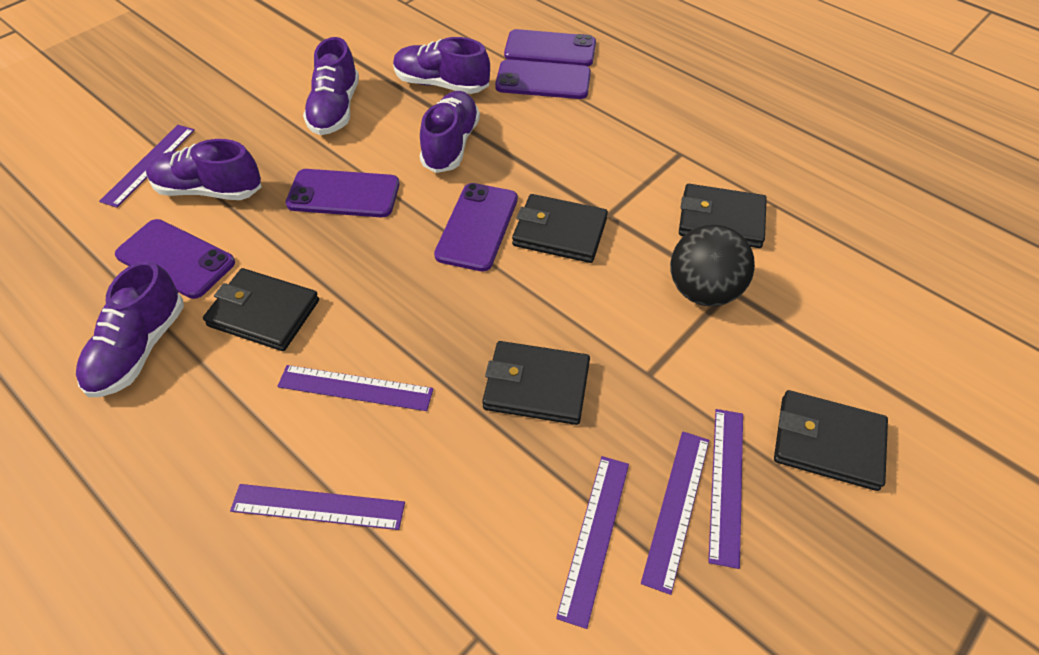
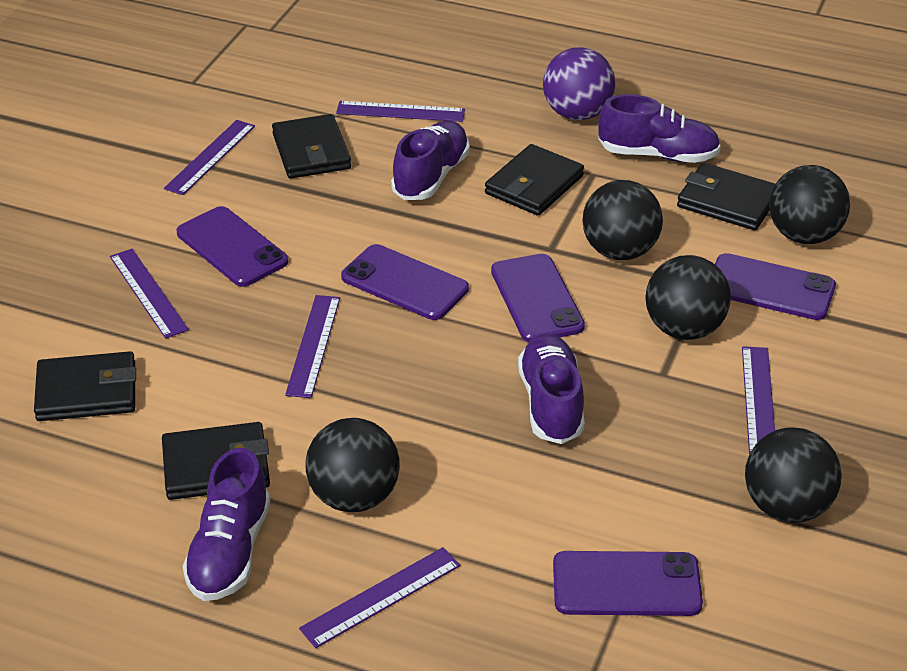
black ball: 1 -> 5
purple ball: 0 -> 1
purple shoe: 5 -> 4

